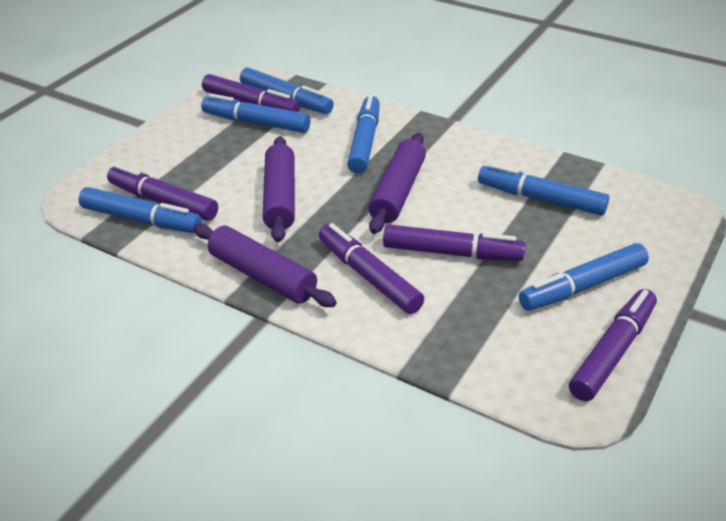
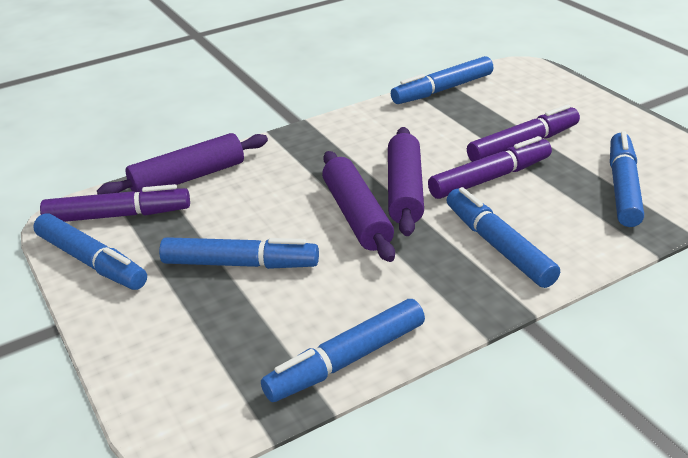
purple marker: 5 -> 3

